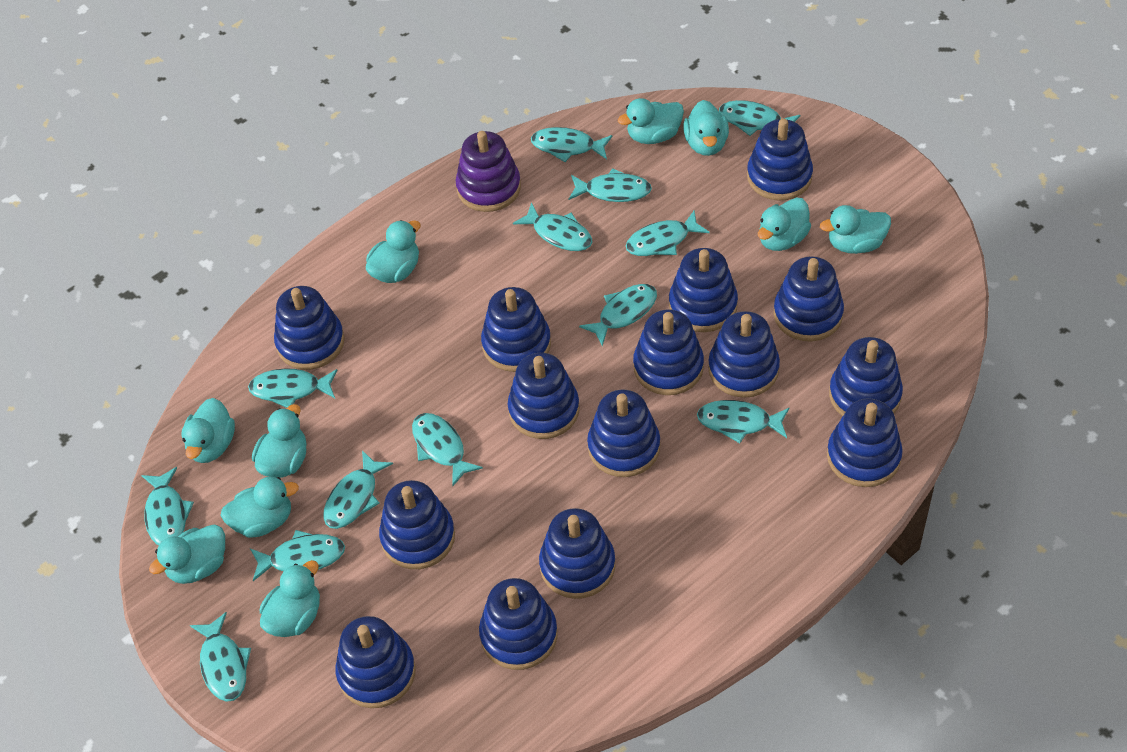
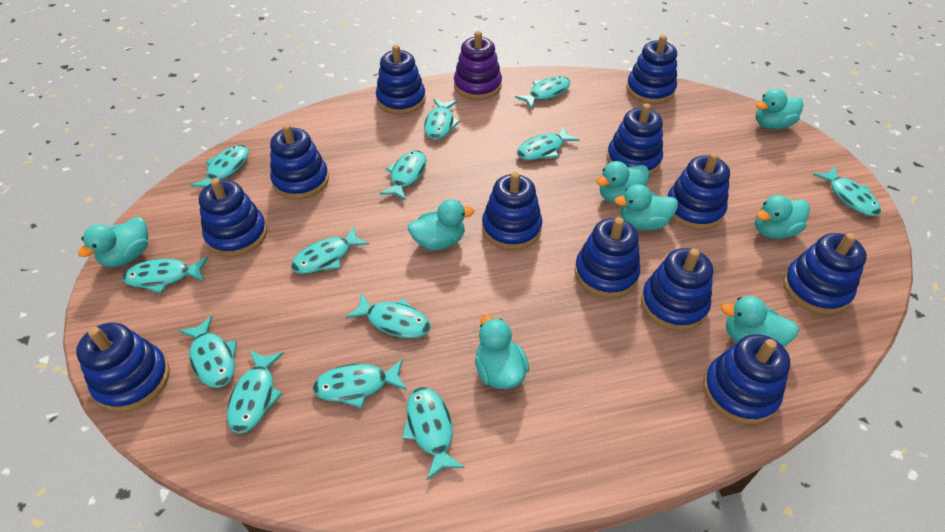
blue stacking toy: 15 -> 12
turquoise duck: 10 -> 8

